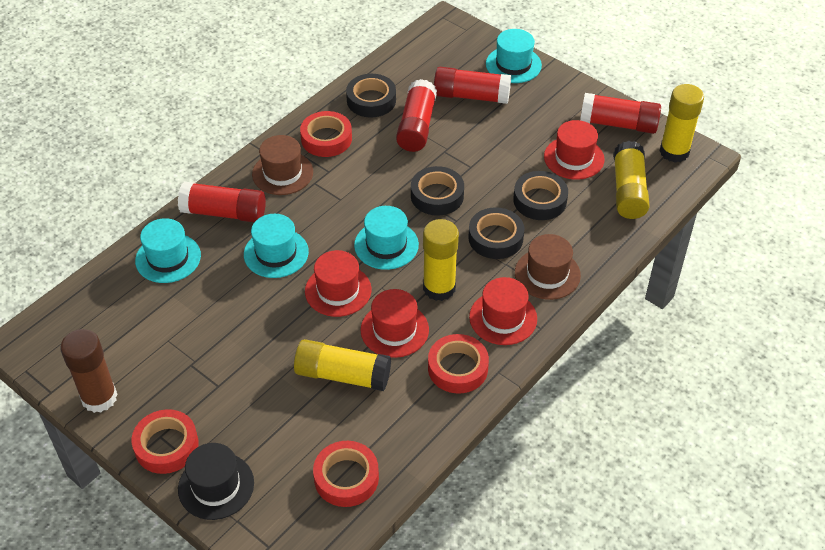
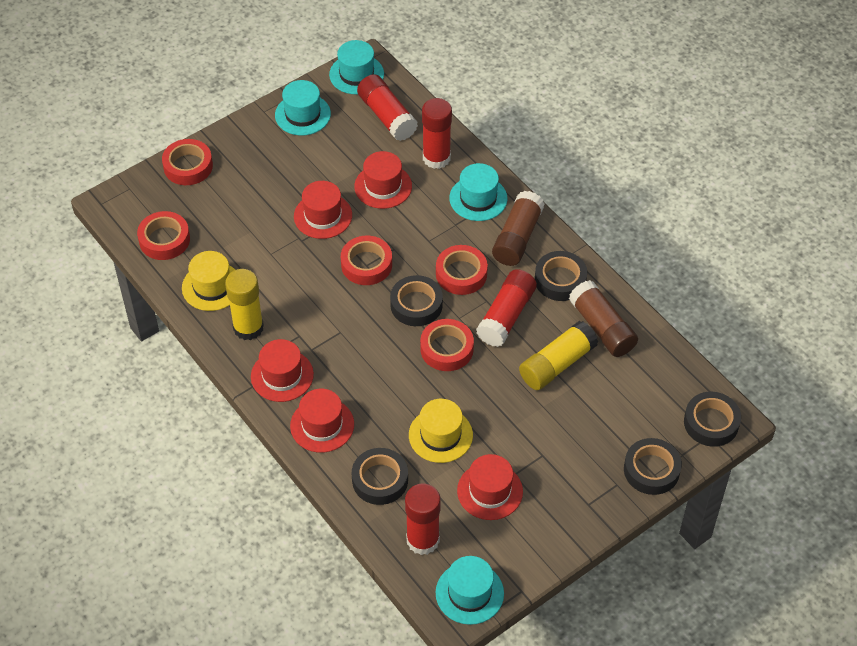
black hat: 1 -> 0
black tape: 4 -> 5
brown glue stick: 1 -> 2
brown hat: 2 -> 0
red hat: 4 -> 5
red tape: 4 -> 5
yellow glue stick: 4 -> 2
yellow hat: 0 -> 2

